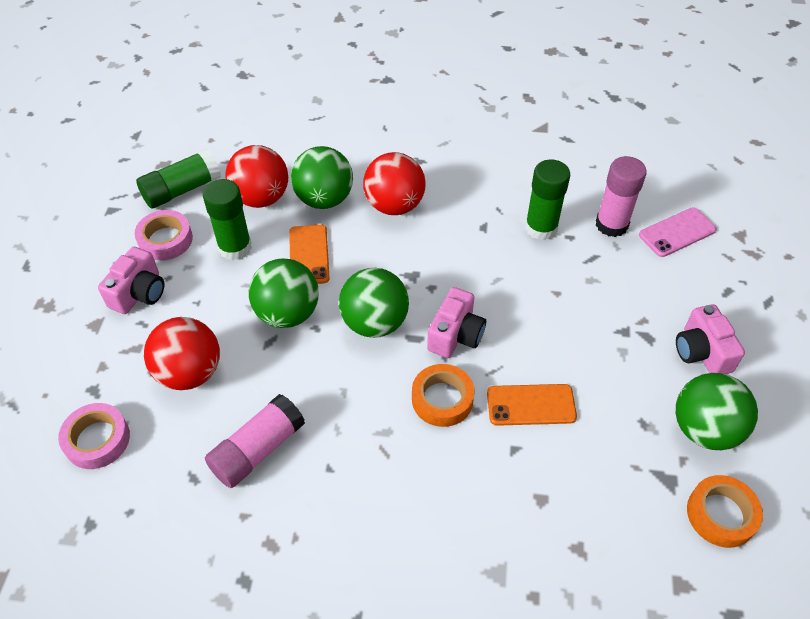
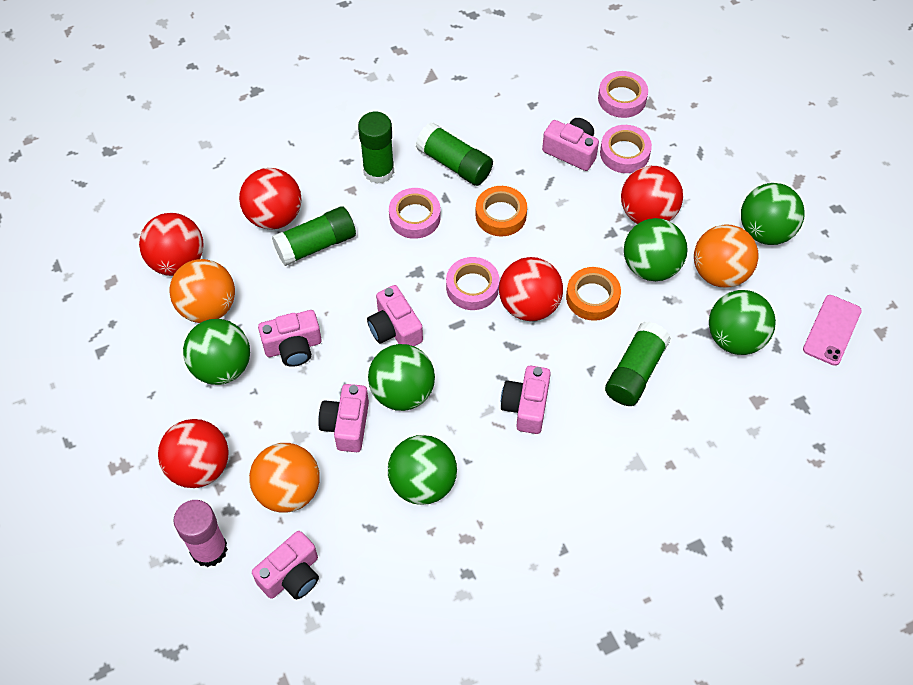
green ball: 4 -> 6
green glue stick: 3 -> 4
orange ball: 0 -> 3
orange phone: 2 -> 0
pink camera: 3 -> 6
pink glue stick: 2 -> 1
pink tape: 2 -> 4
red ball: 3 -> 5

